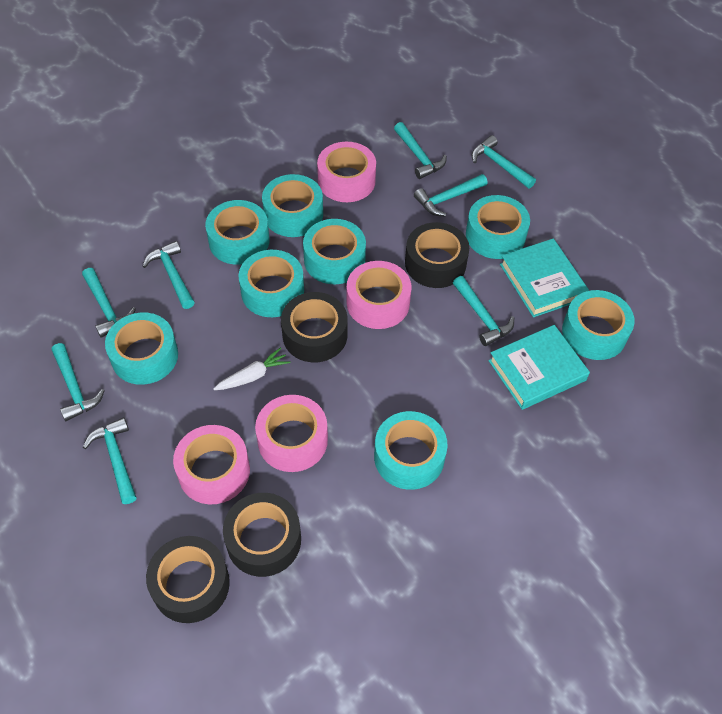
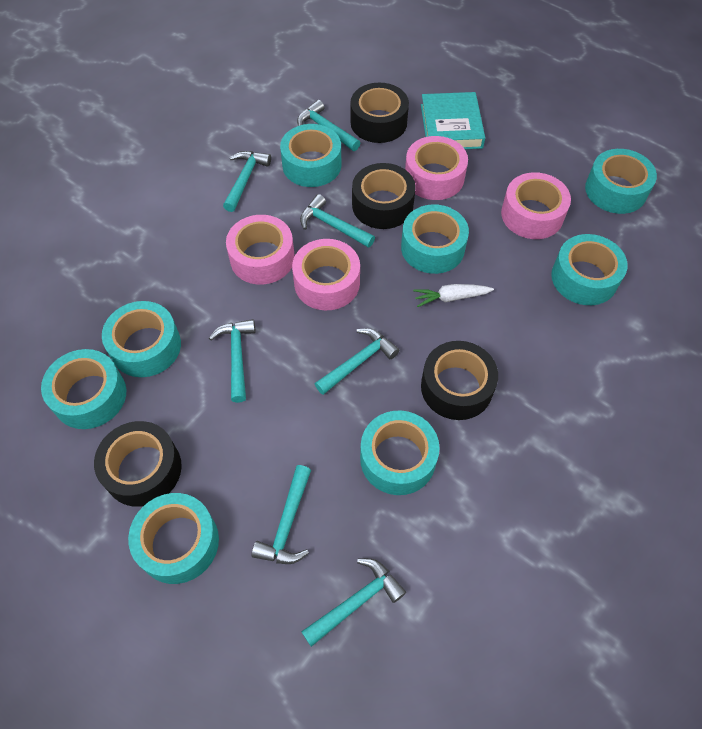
turquoise book: 2 -> 1
turquoise hammer: 8 -> 7

